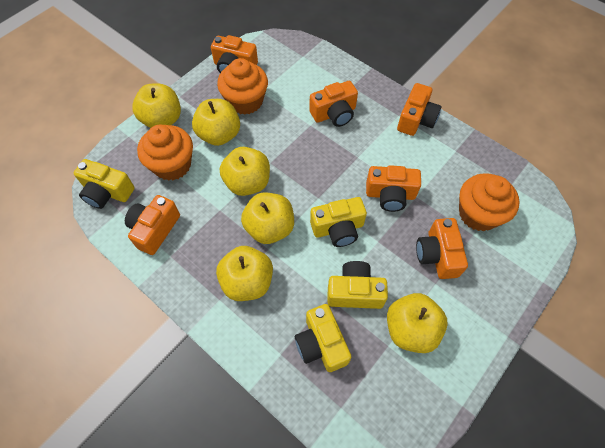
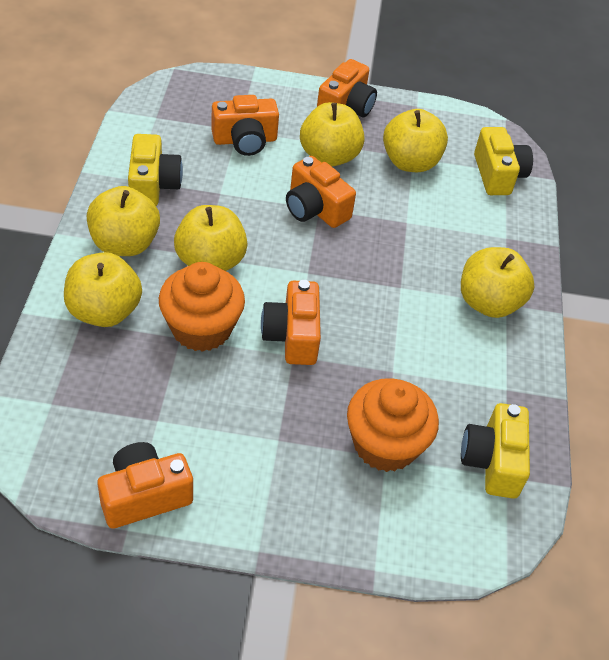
orange camera: 6 -> 5
orange cupcake: 3 -> 2
yellow camera: 4 -> 3

